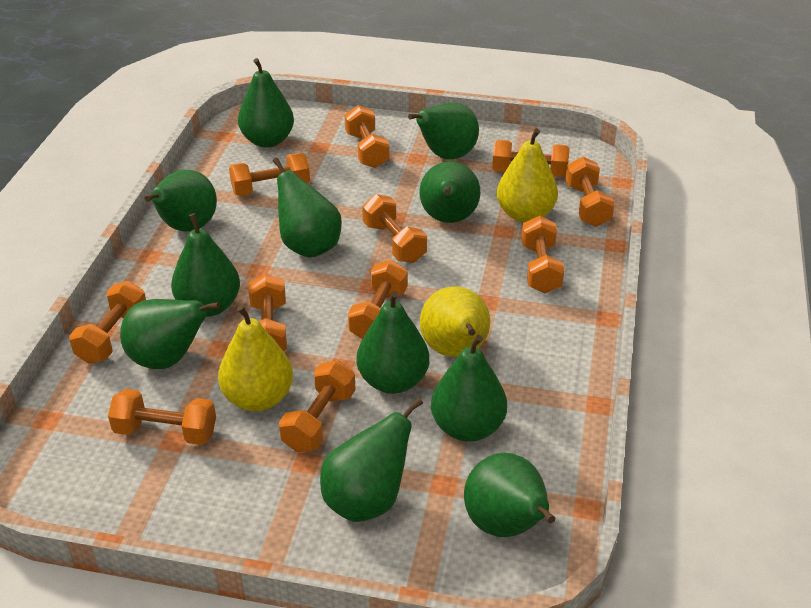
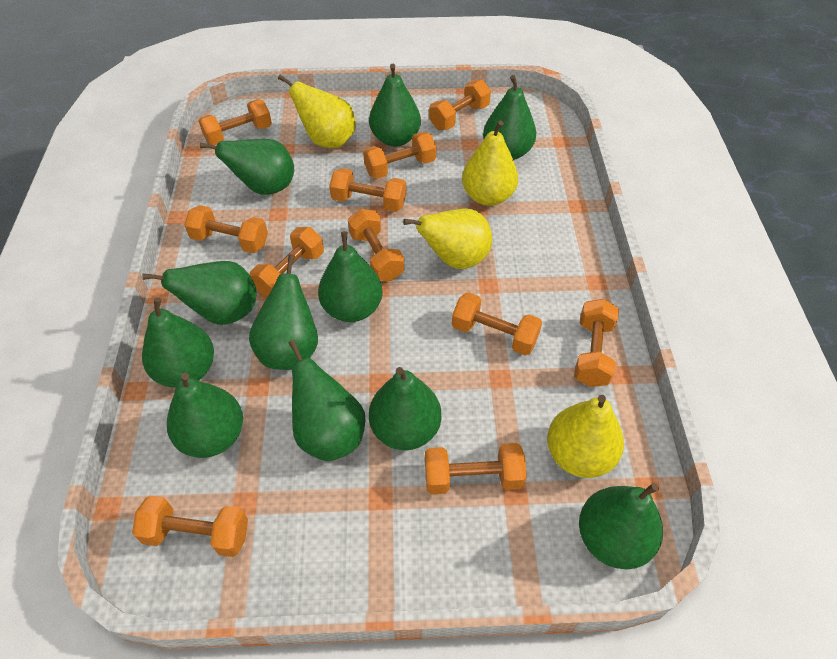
yellow pear: 3 -> 4

